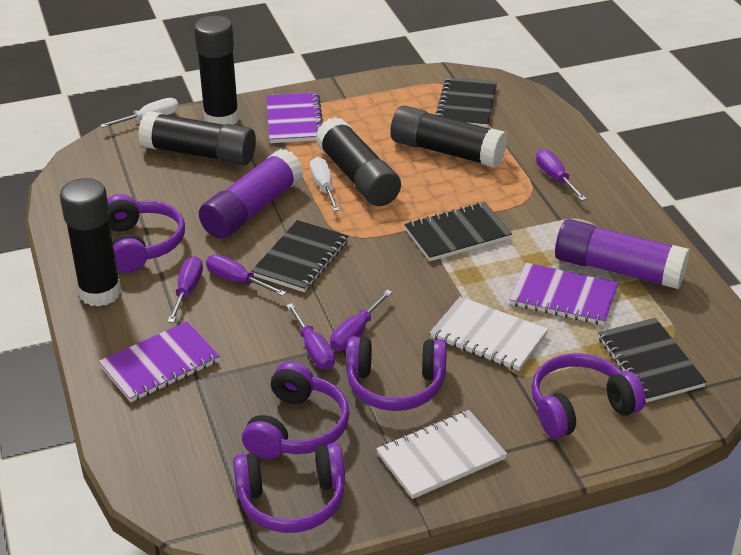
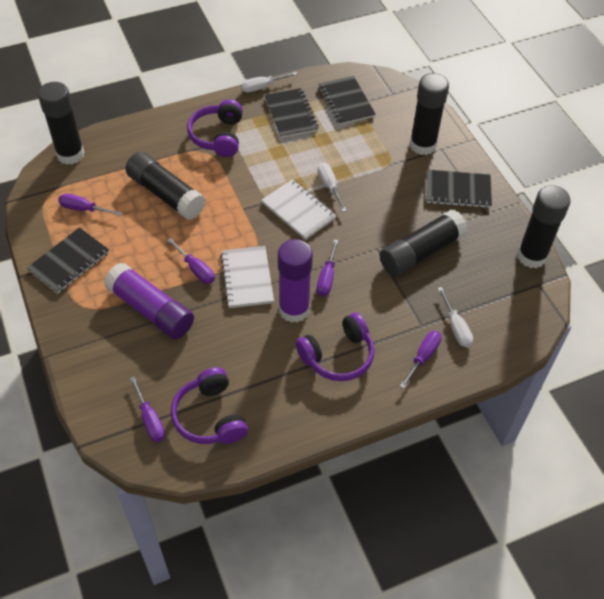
purple headphones: 5 -> 3
purple notebook: 3 -> 0
white screwdriver: 2 -> 3

